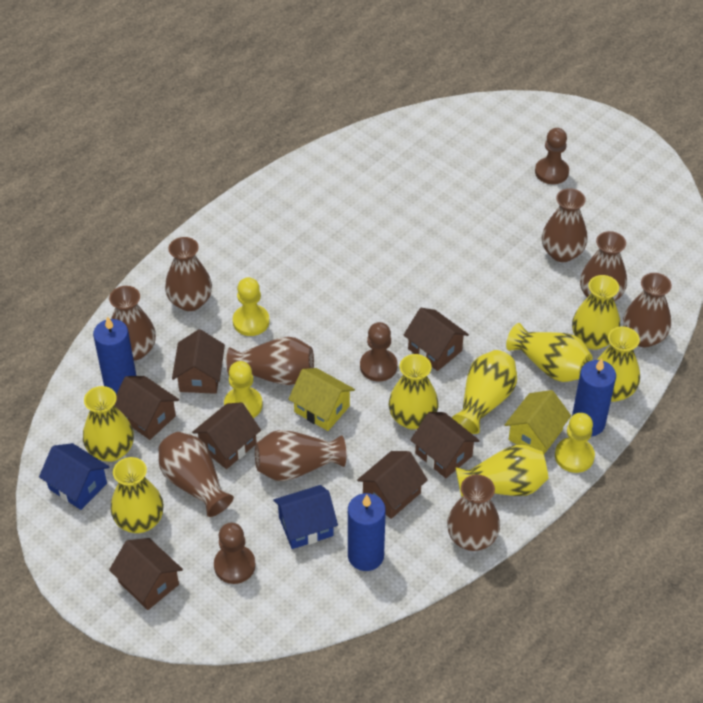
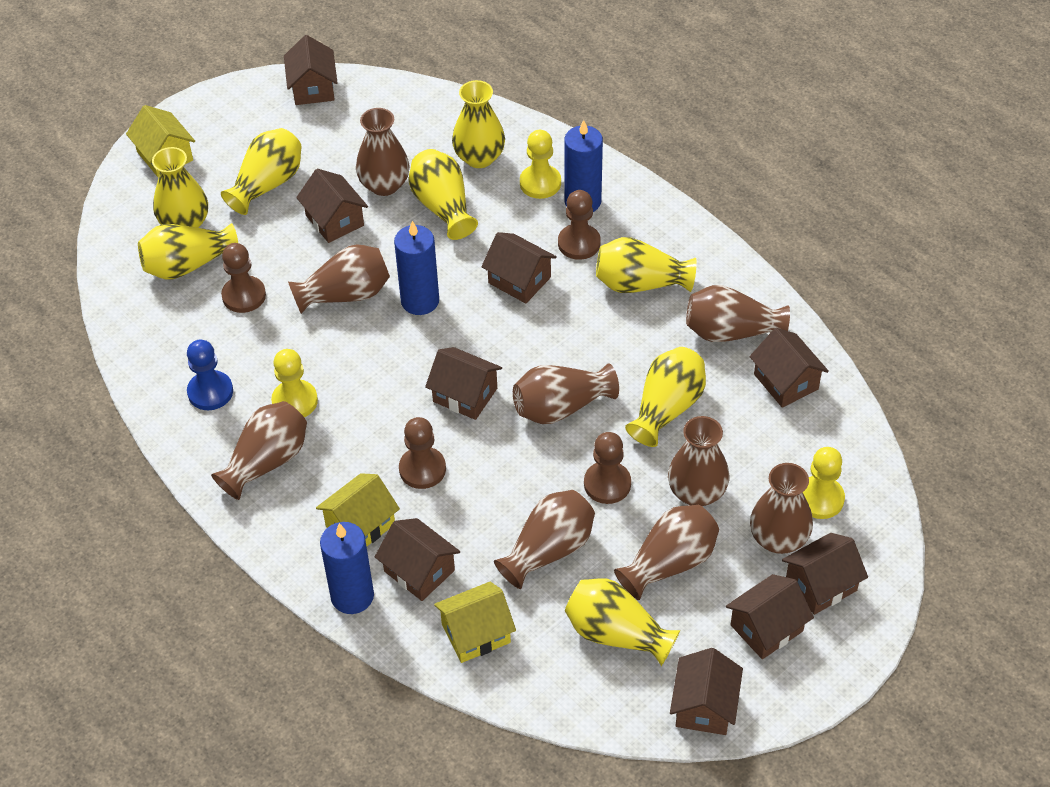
blue house: 2 -> 0
blue pawn: 0 -> 1
brown house: 7 -> 9
brown pawn: 3 -> 4
yellow house: 2 -> 3

